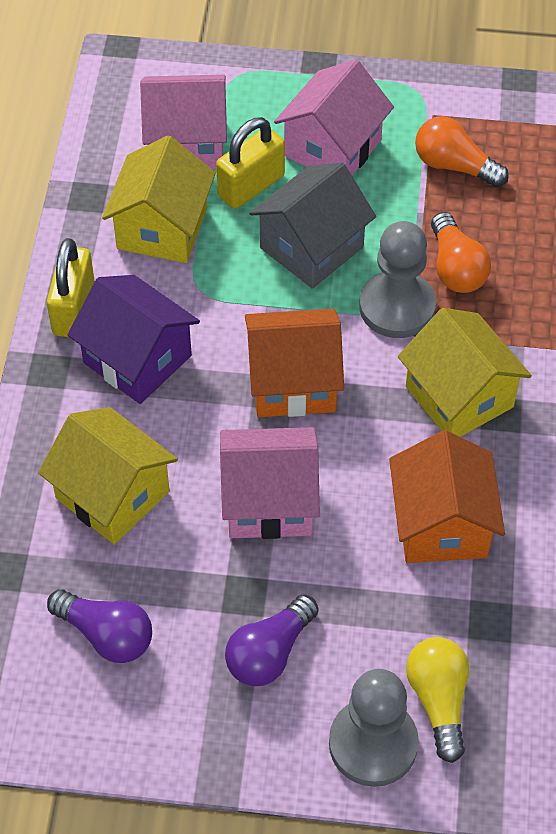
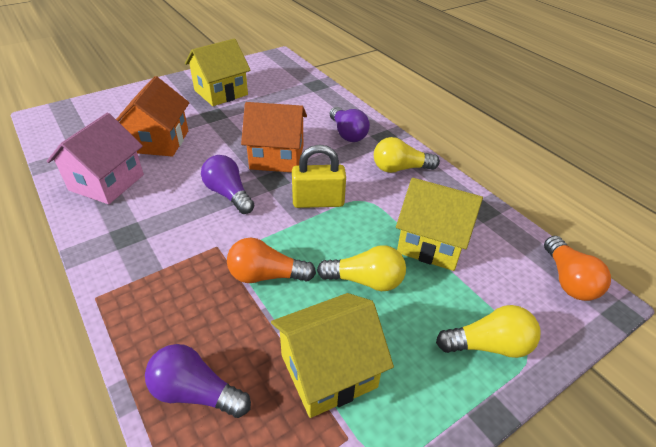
grey house: 1 -> 0
grey pawn: 2 -> 0
pink house: 3 -> 1
purple house: 1 -> 0
purple light bulb: 2 -> 3
yellow light bulb: 1 -> 3
yellow padlock: 2 -> 1

